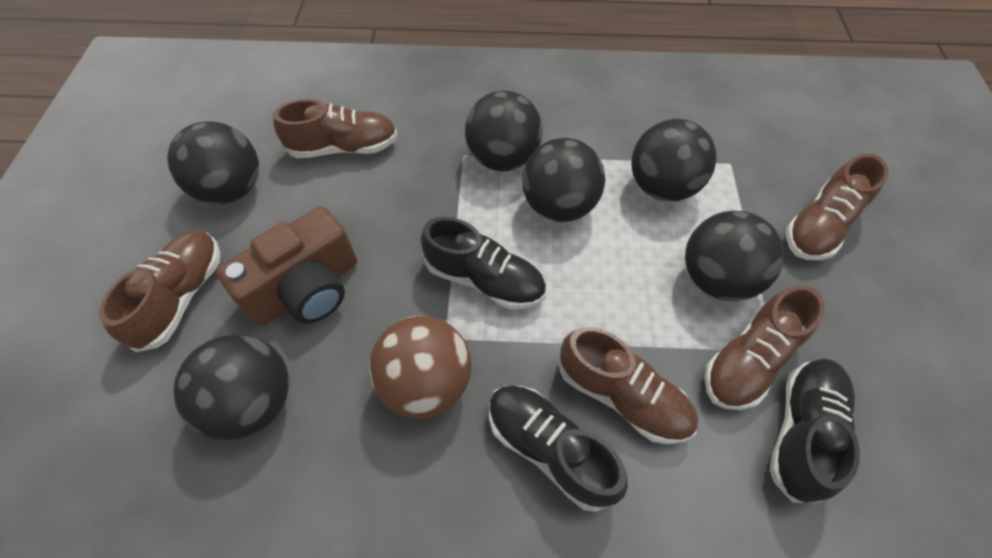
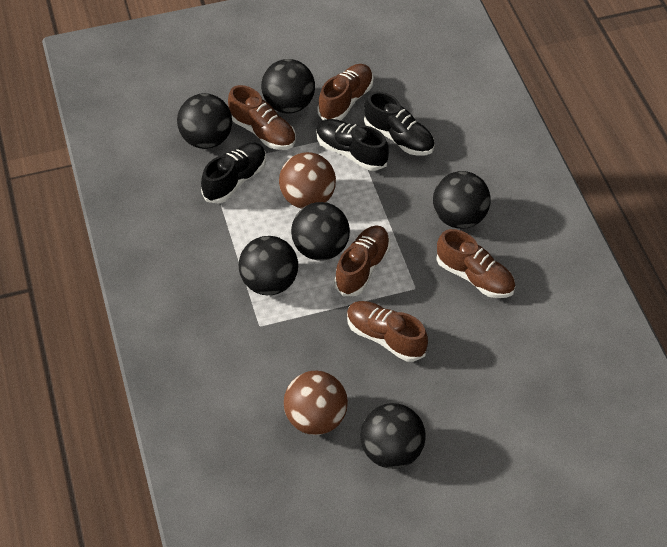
brown ball: 1 -> 2
brown camera: 1 -> 0

